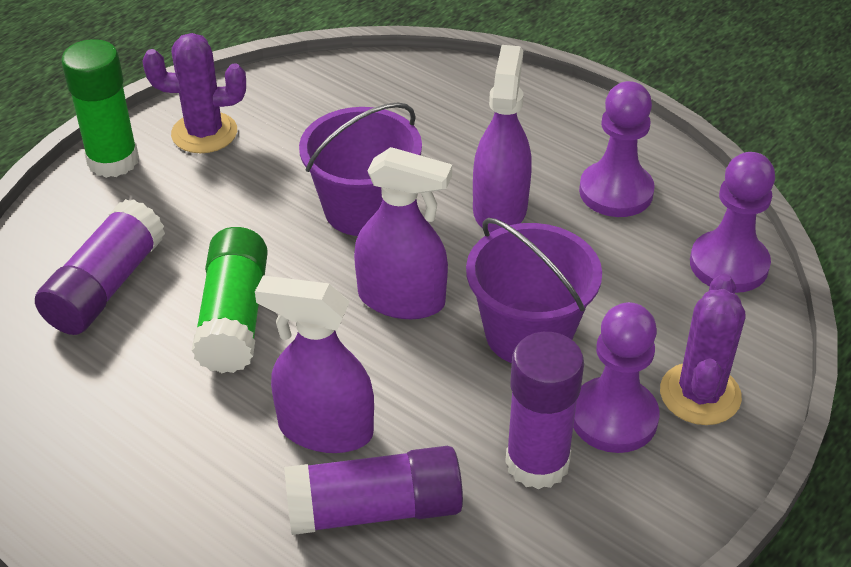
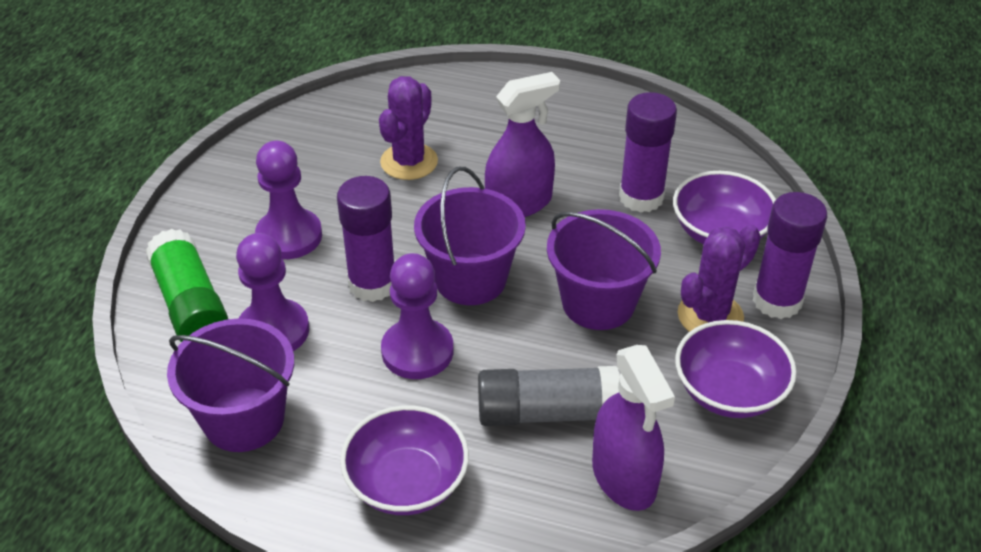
green glue stick: 2 -> 1
grey glue stick: 0 -> 1
purple bowl: 0 -> 3
purple bucket: 2 -> 3
purple spray bottle: 3 -> 2

